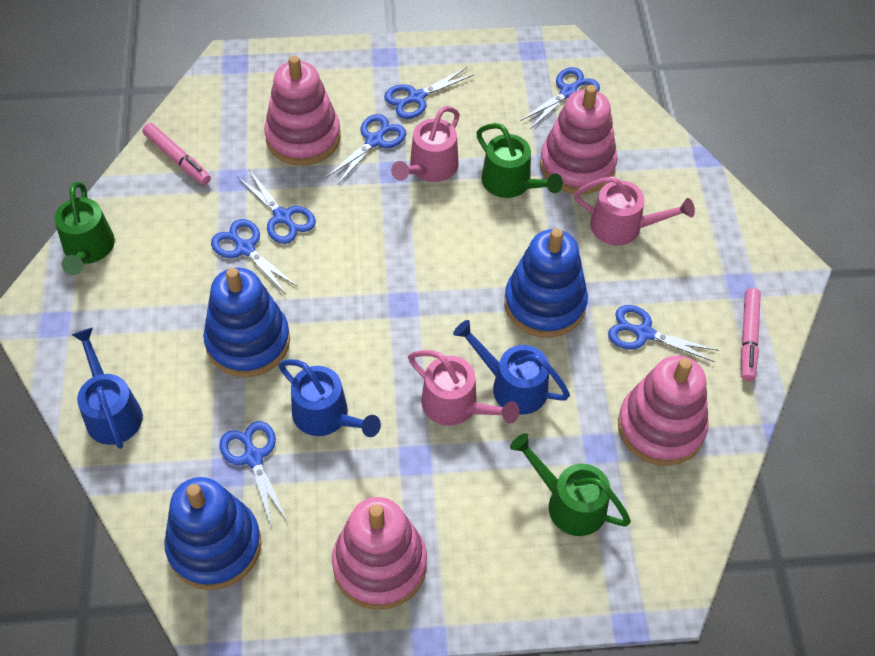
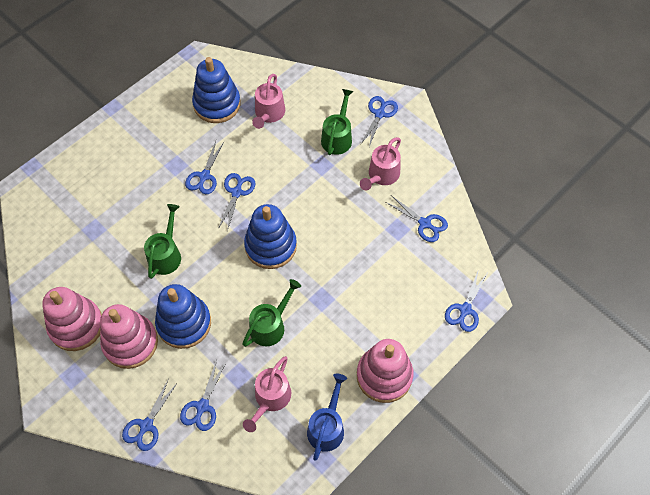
blue watering can: 3 -> 1
pink marker: 2 -> 0
pink stacking toy: 4 -> 3

